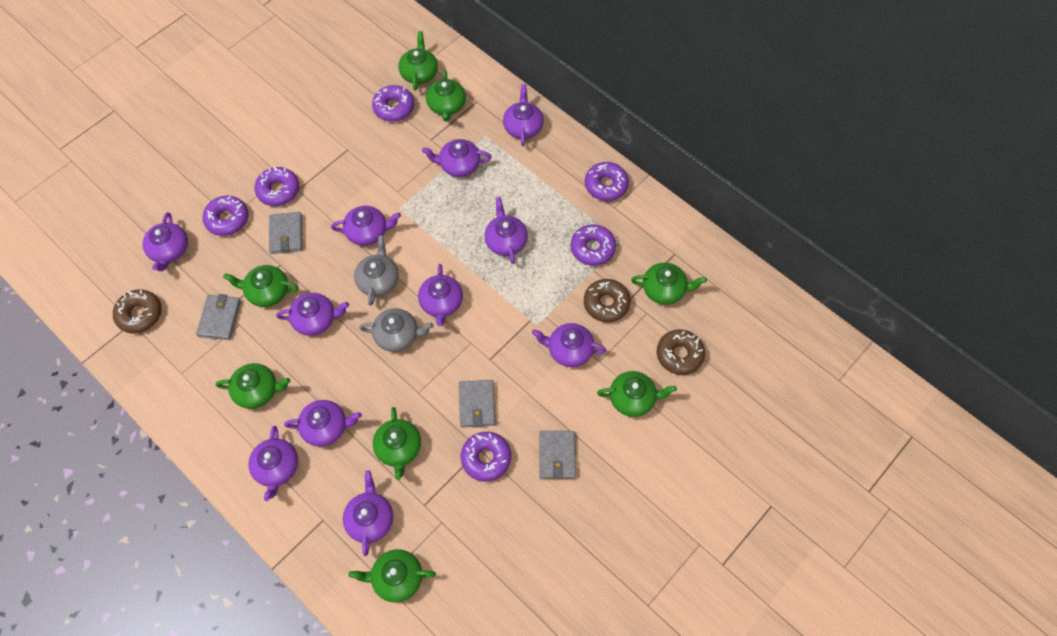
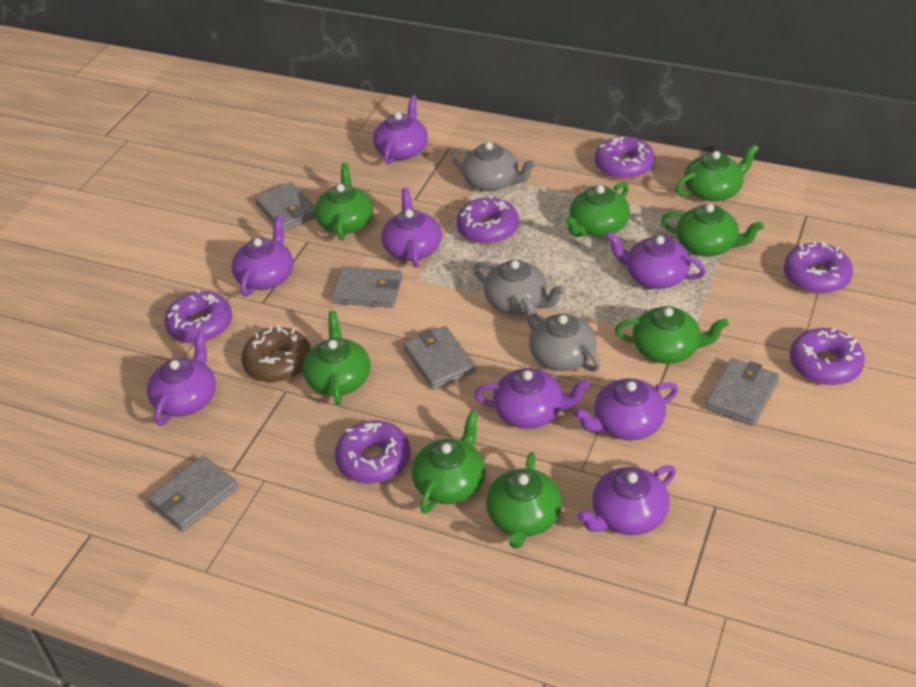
brown donut: 3 -> 1
grey teapot: 2 -> 3
grey wallet: 4 -> 5
purple teapot: 11 -> 8

